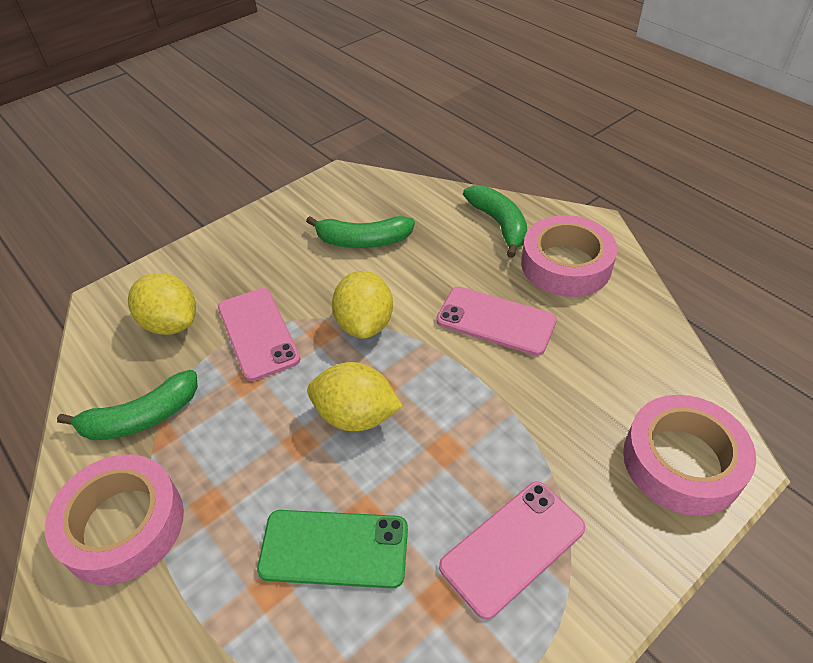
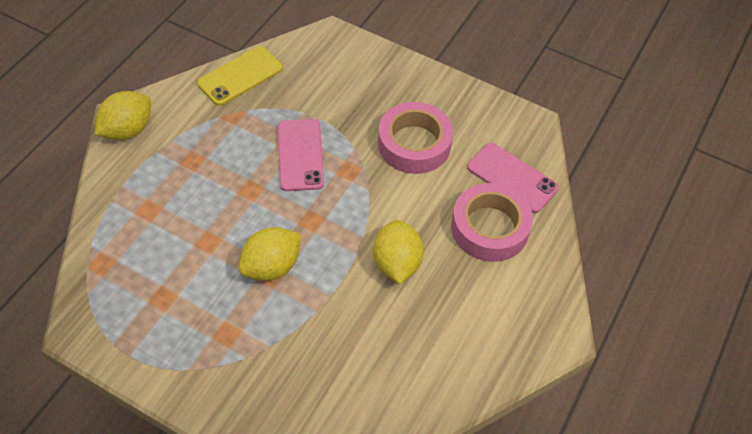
green banana: 3 -> 0
green phone: 1 -> 0
pink phone: 3 -> 2
pink tape: 3 -> 2
yellow phone: 0 -> 1

